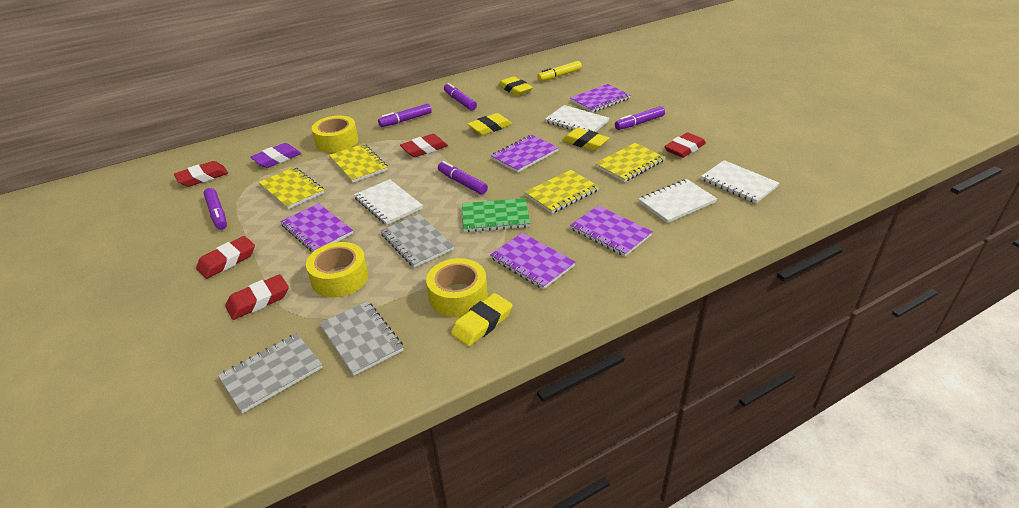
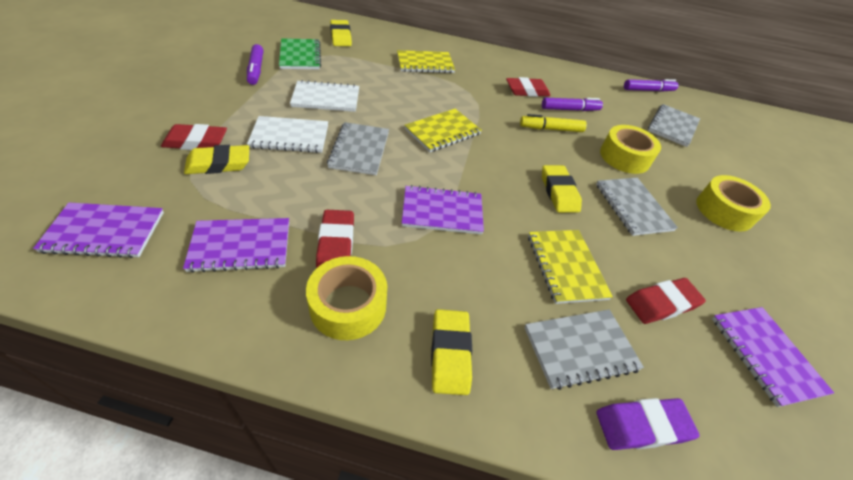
grey notebook: 3 -> 4
purple marker: 5 -> 3
purple notebook: 5 -> 4
red eraser: 5 -> 4
white notebook: 4 -> 2
yellow notebook: 4 -> 3

